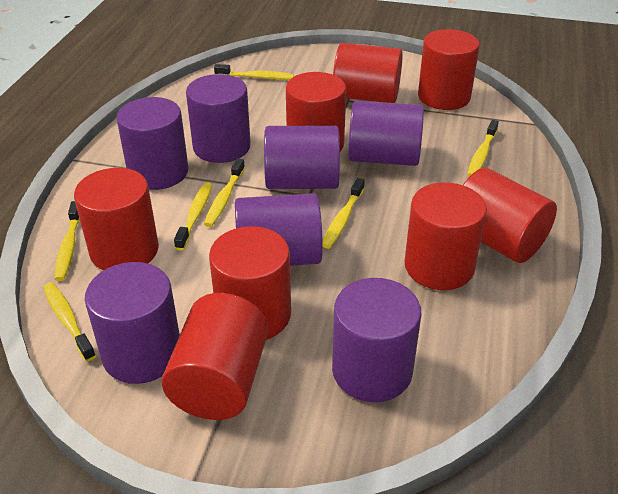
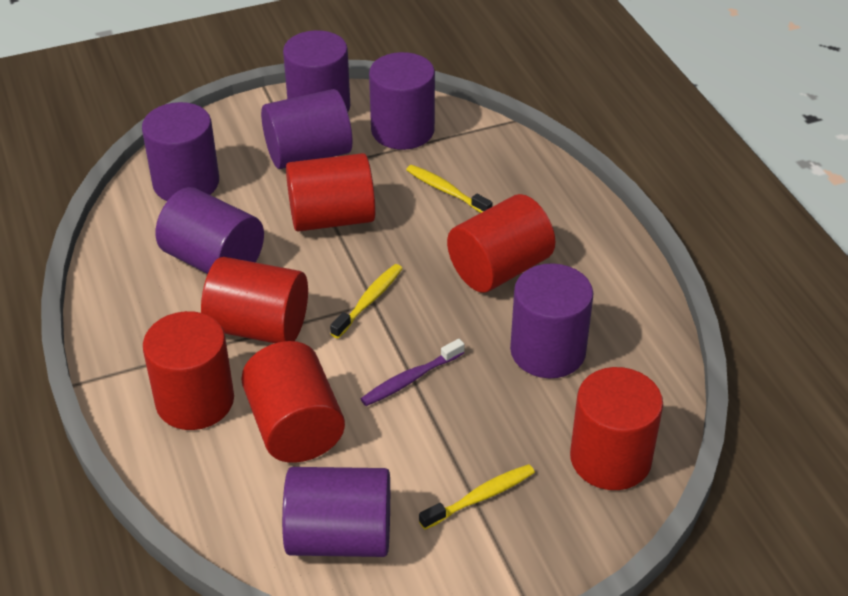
purple toothbrush: 0 -> 1
red cylinder: 8 -> 6
yellow toothbrush: 7 -> 3

